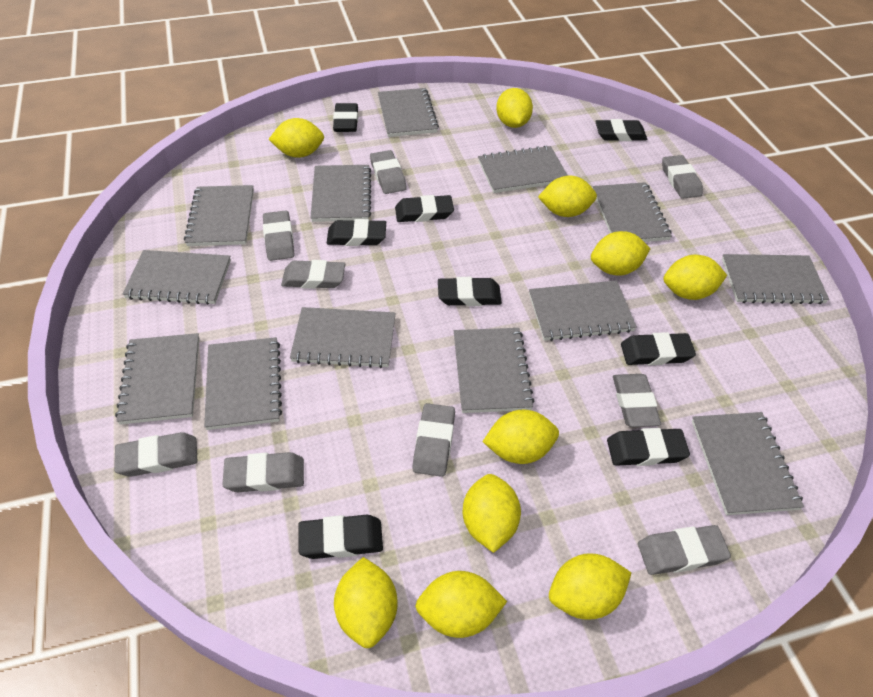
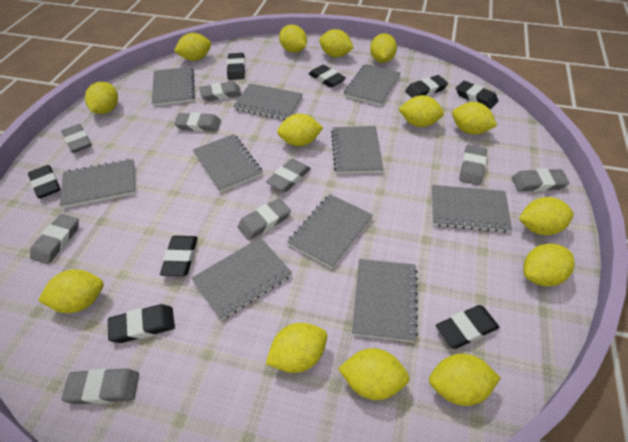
grey notebook: 13 -> 10
yellow lemon: 10 -> 14

